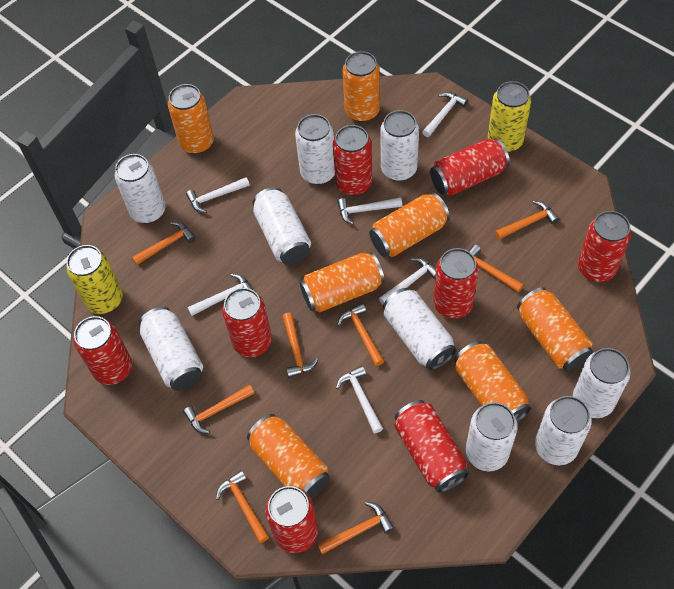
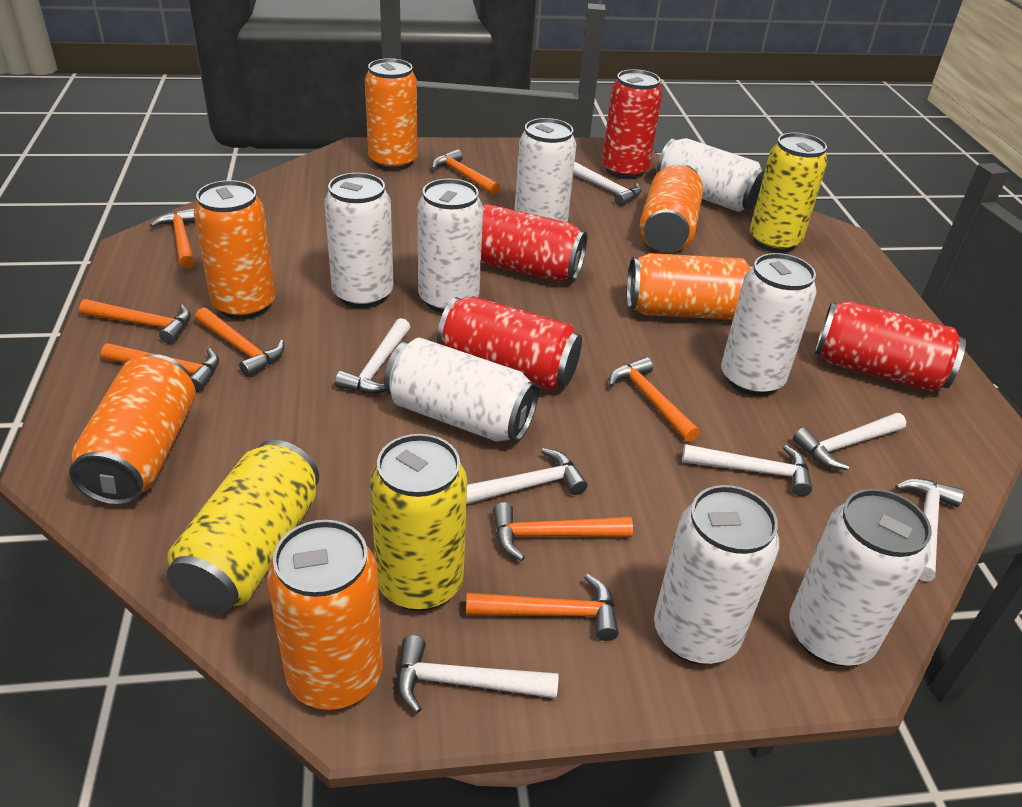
orange can: 7 -> 6
red can: 8 -> 4
white can: 9 -> 8
white hammer: 6 -> 7
yellow can: 2 -> 3

